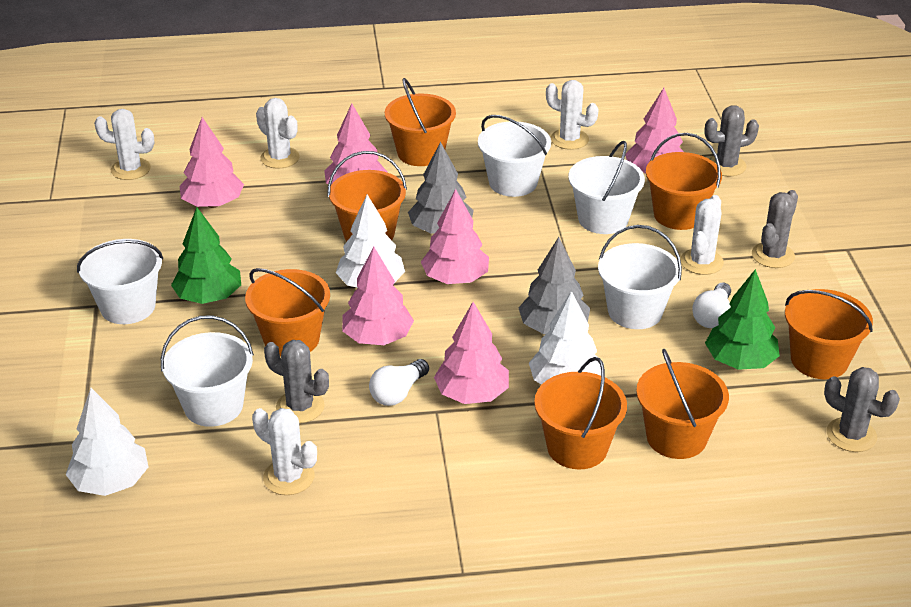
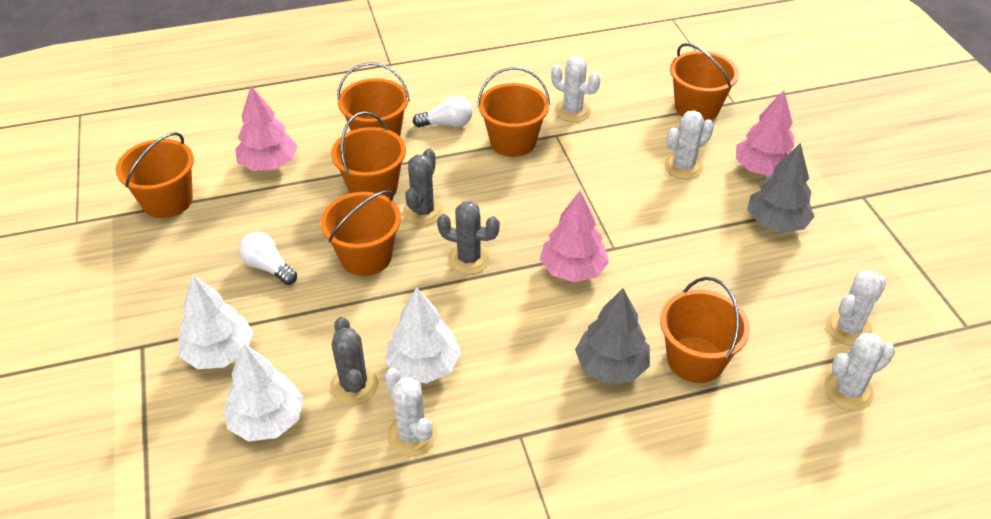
green tree: 2 -> 0
grey cactus: 4 -> 3
pink tree: 6 -> 3
white bucket: 5 -> 0

